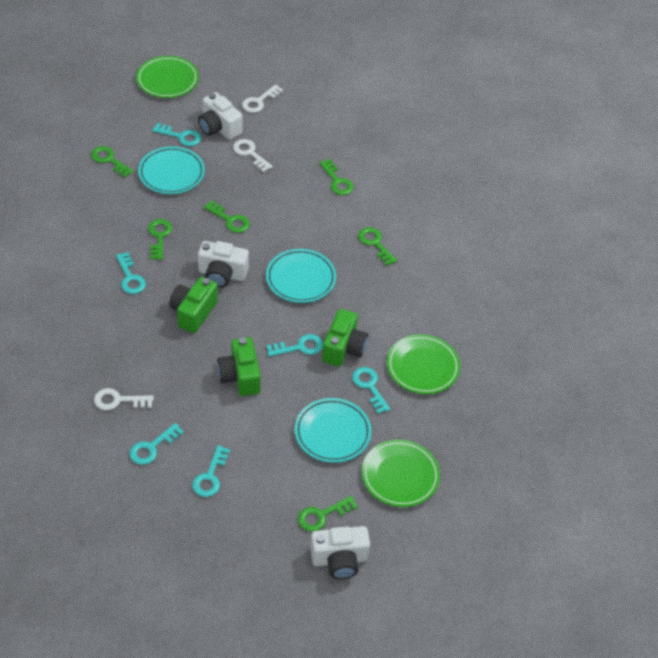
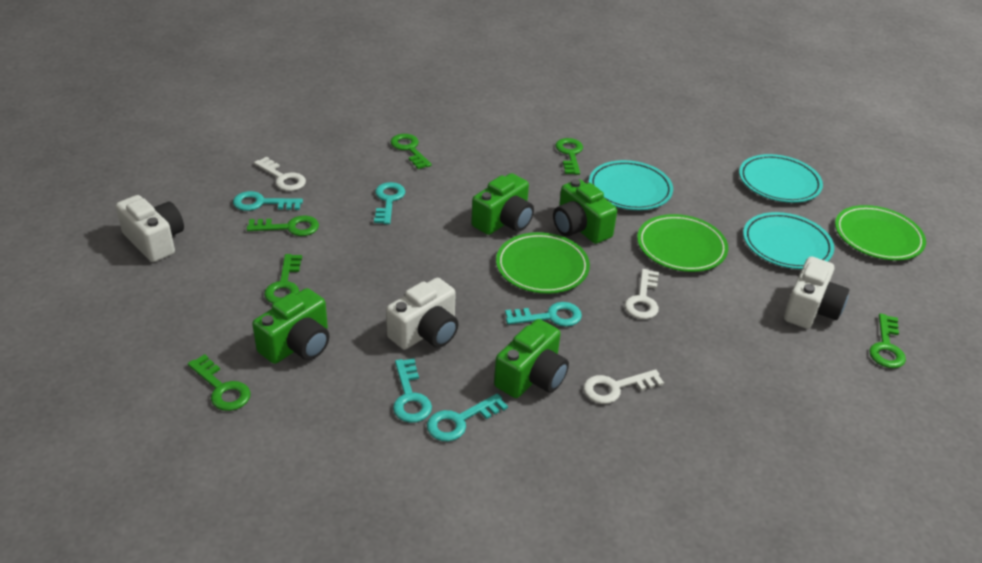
green camera: 3 -> 4
turquoise key: 6 -> 5

